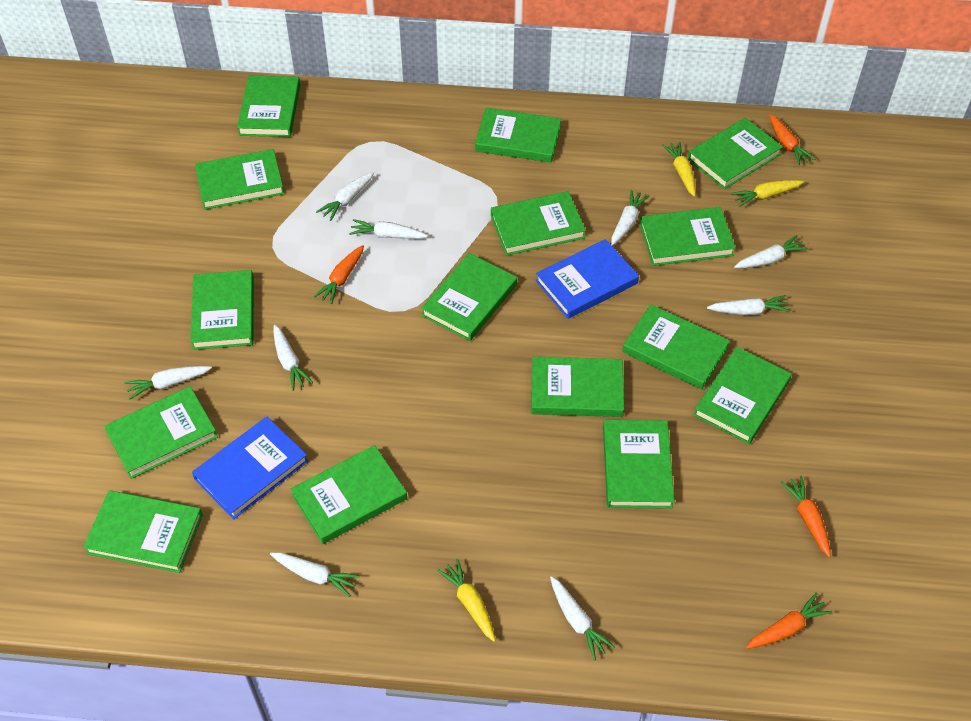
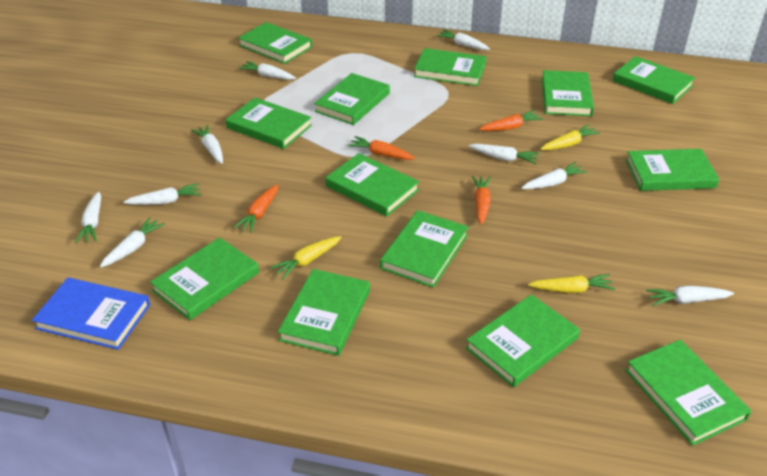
blue book: 2 -> 1
green book: 15 -> 13

